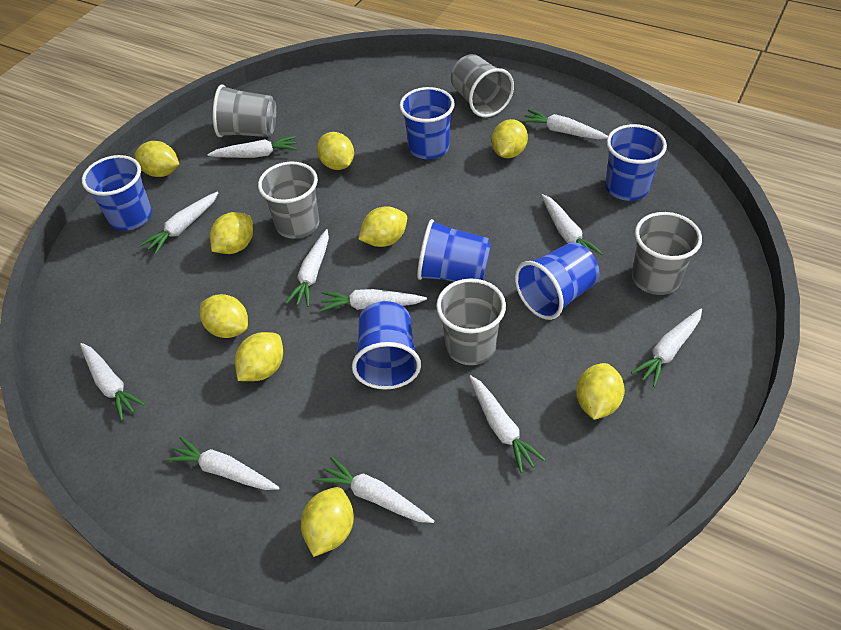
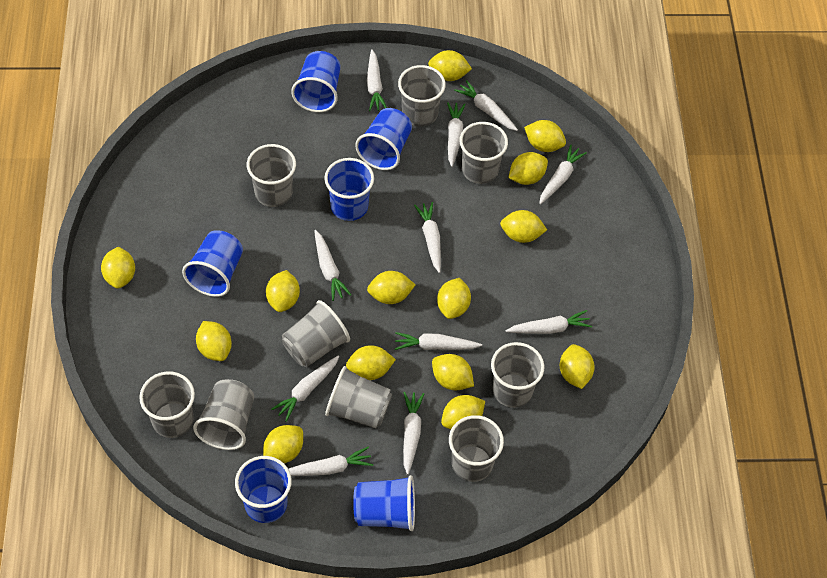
grey cup: 5 -> 9
yellow lemon: 9 -> 14

